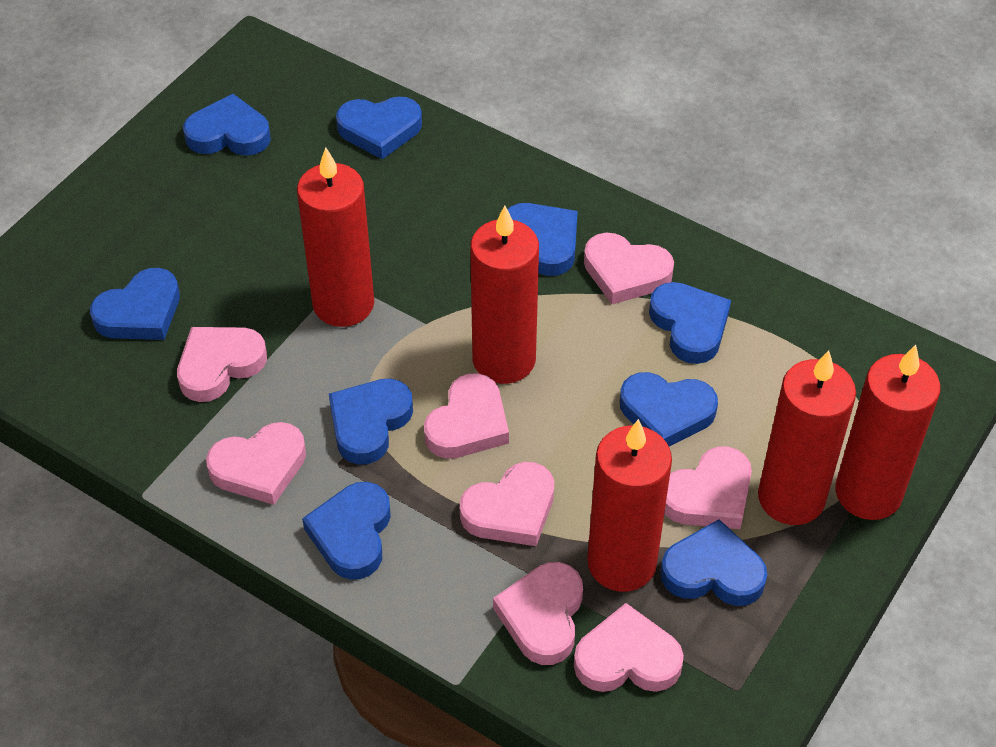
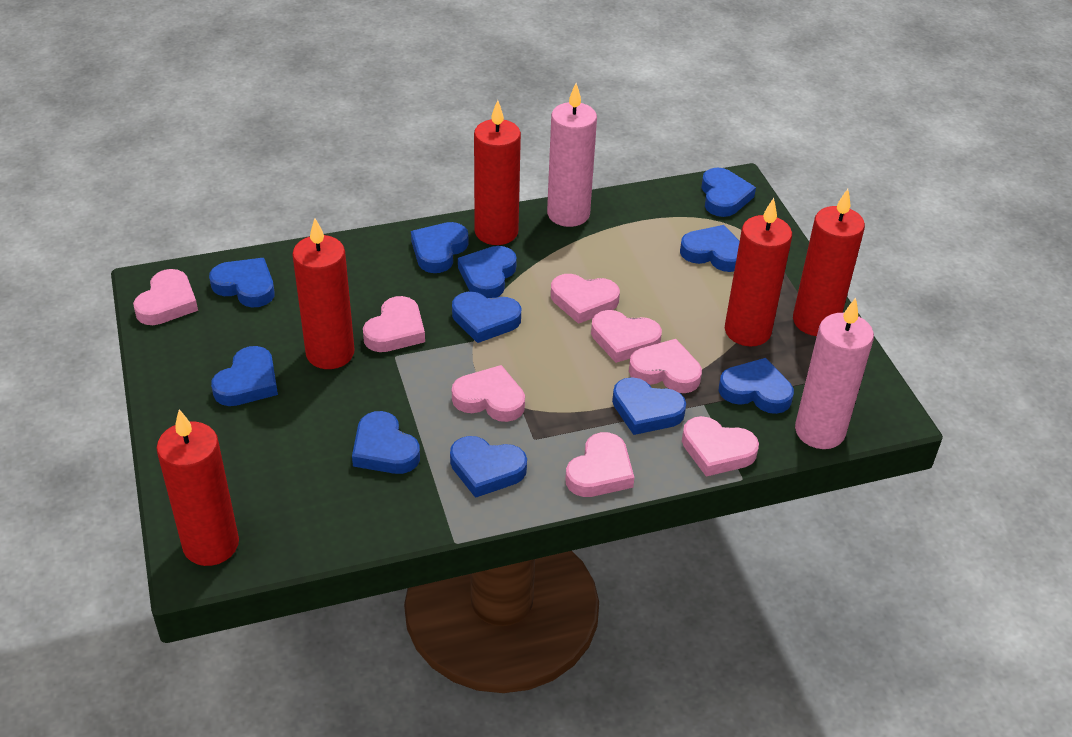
blue heart: 9 -> 11
pink candle: 0 -> 2

